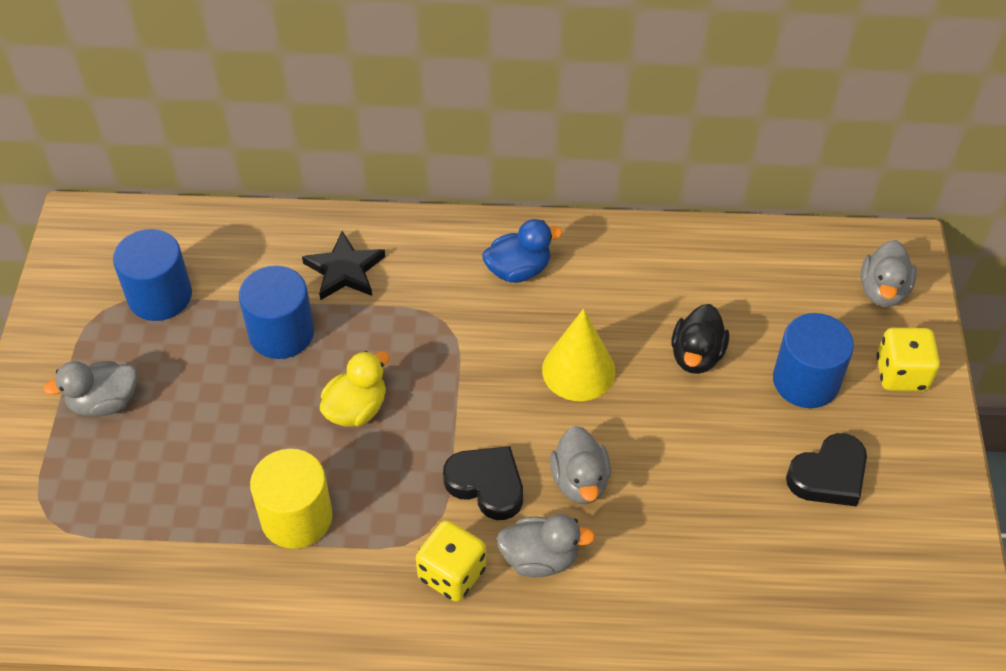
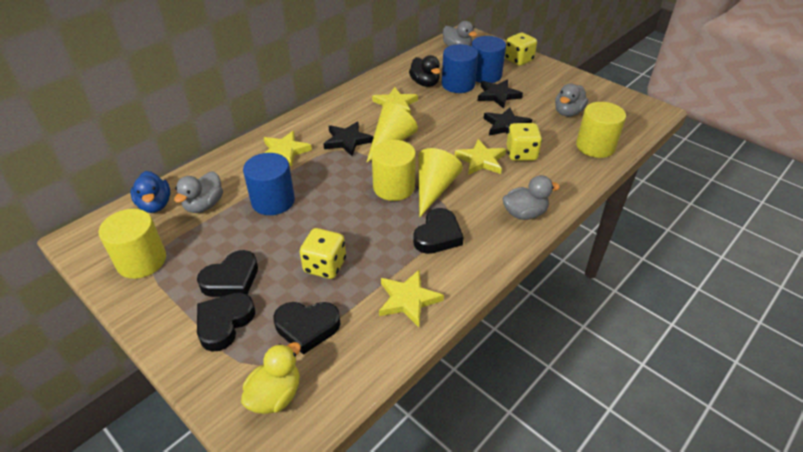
black heart: 2 -> 4
black star: 1 -> 3
yellow cone: 1 -> 2
yellow cylinder: 1 -> 3
yellow dice: 2 -> 3
yellow star: 0 -> 4

